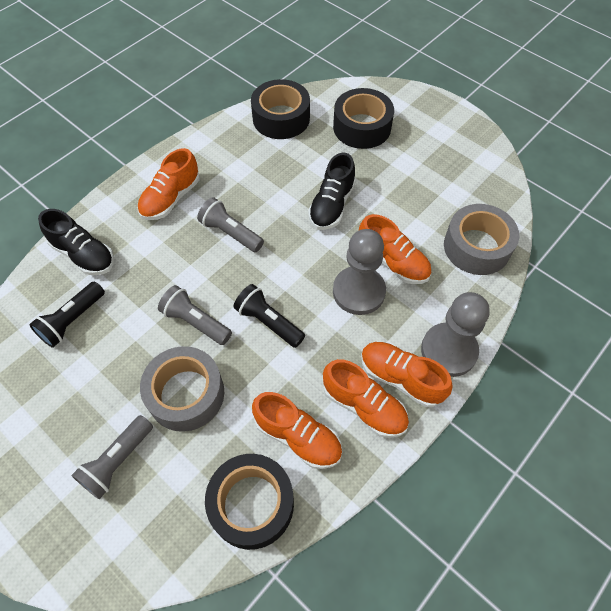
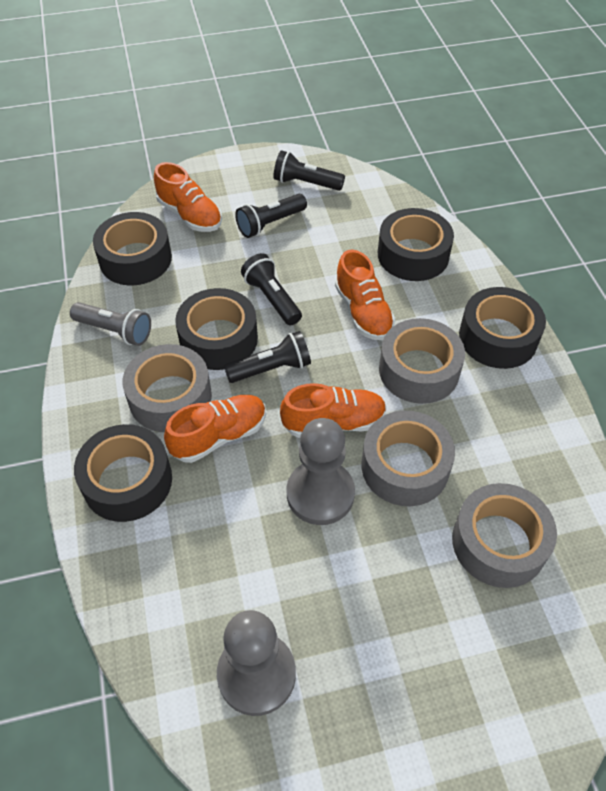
black flashlight: 2 -> 4
black shoe: 2 -> 0
black tape: 3 -> 5
grey flashlight: 3 -> 1
grey tape: 2 -> 4
orange shoe: 5 -> 4

